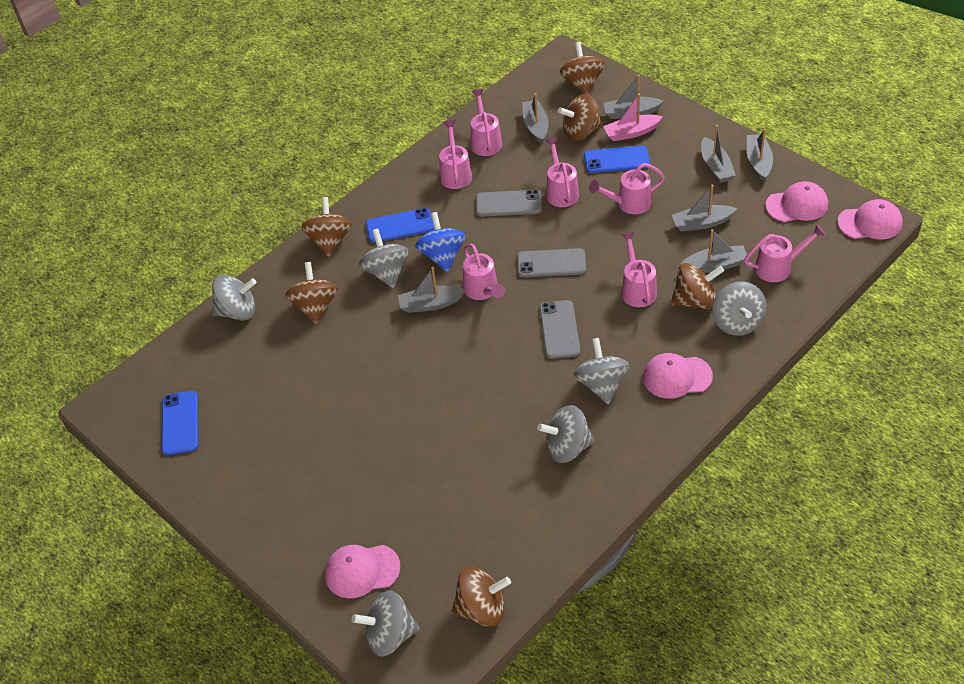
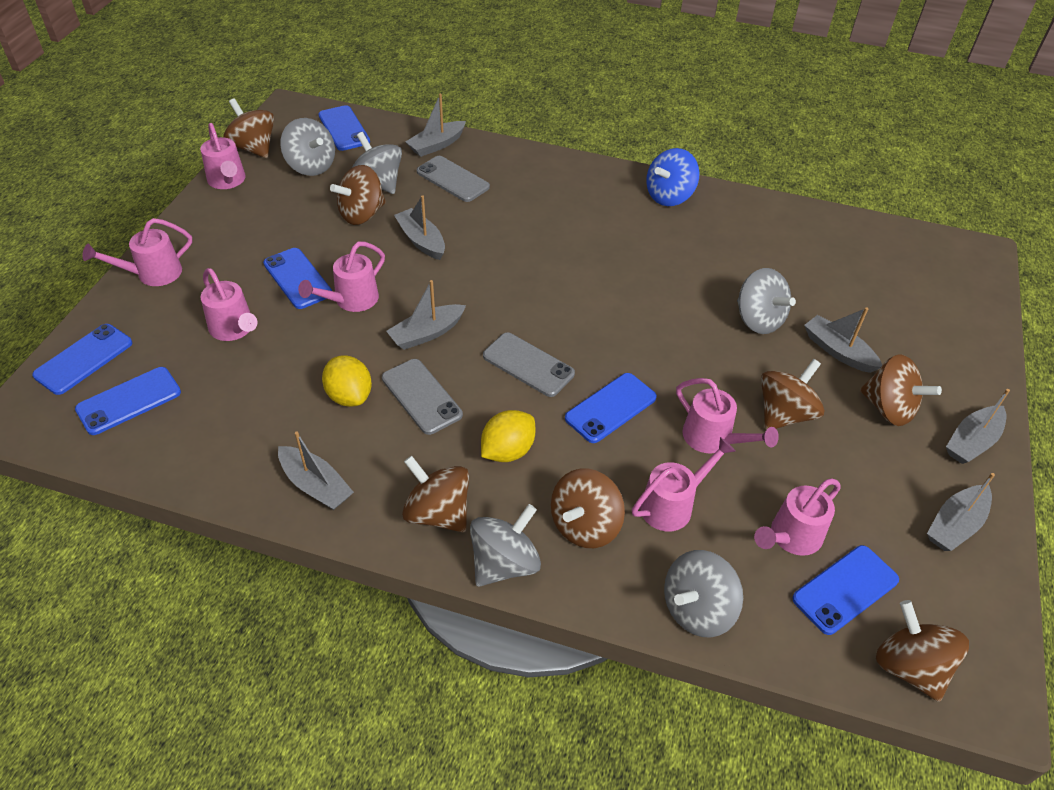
blue phone: 3 -> 6
brown spinning top: 6 -> 7
grey spinning top: 6 -> 5
pink boat: 1 -> 0
pink cap: 4 -> 0
yellow lemon: 0 -> 2

